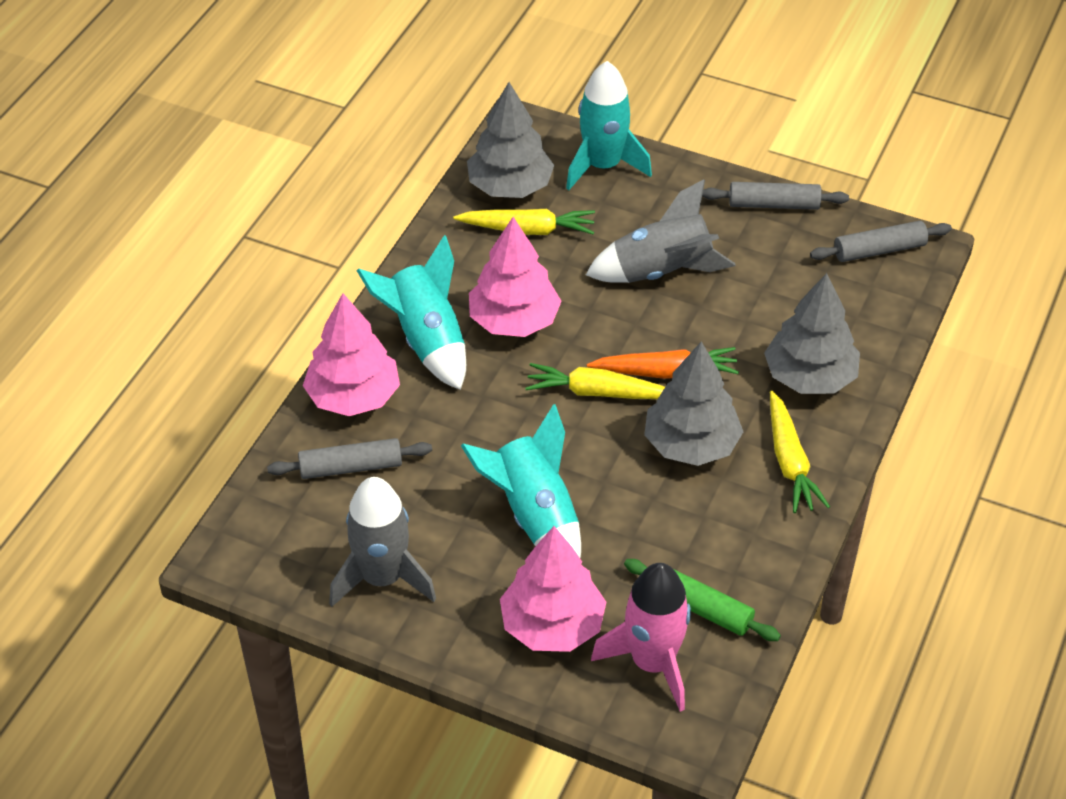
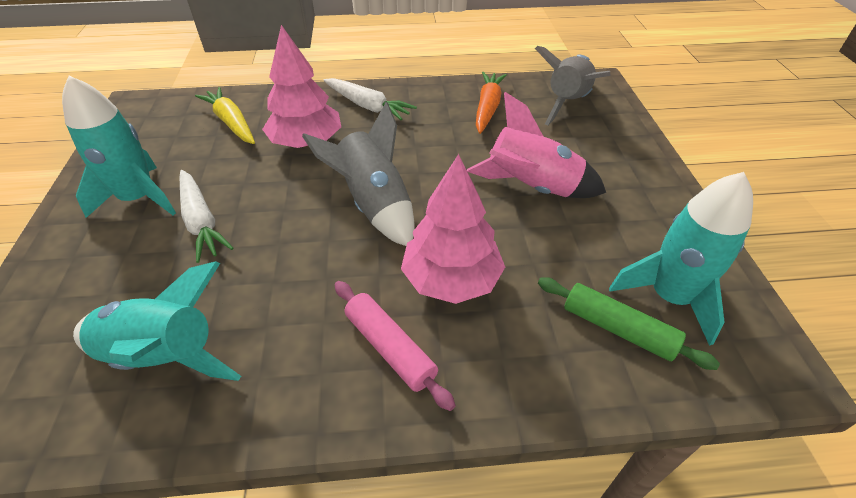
grey rolling pin: 3 -> 0
grey tree: 3 -> 0
pink rolling pin: 0 -> 1
pink tree: 3 -> 2
white carrot: 0 -> 2
yellow carrot: 3 -> 1

